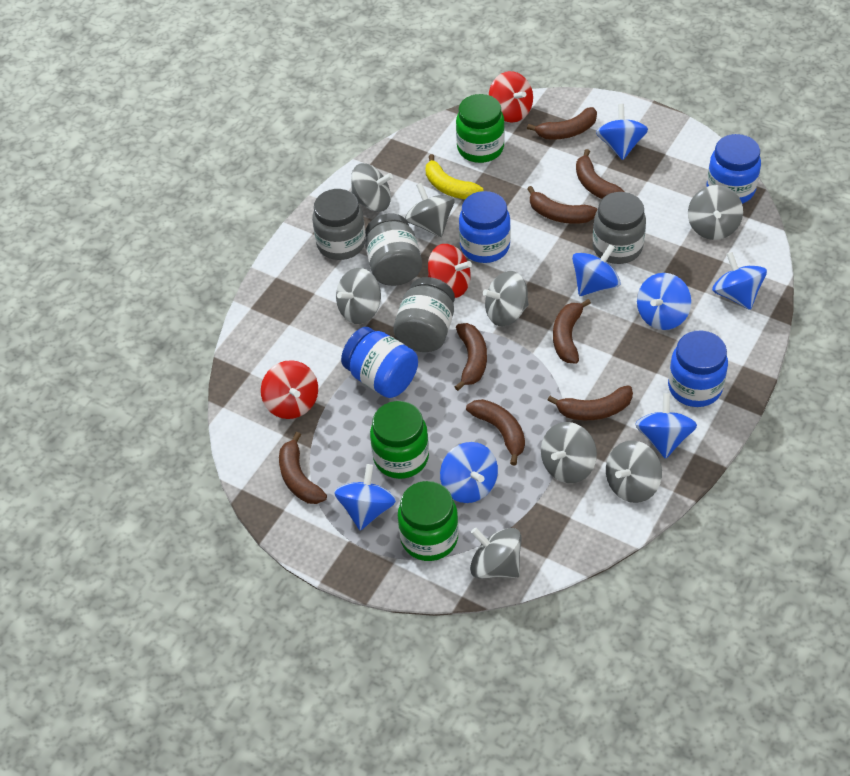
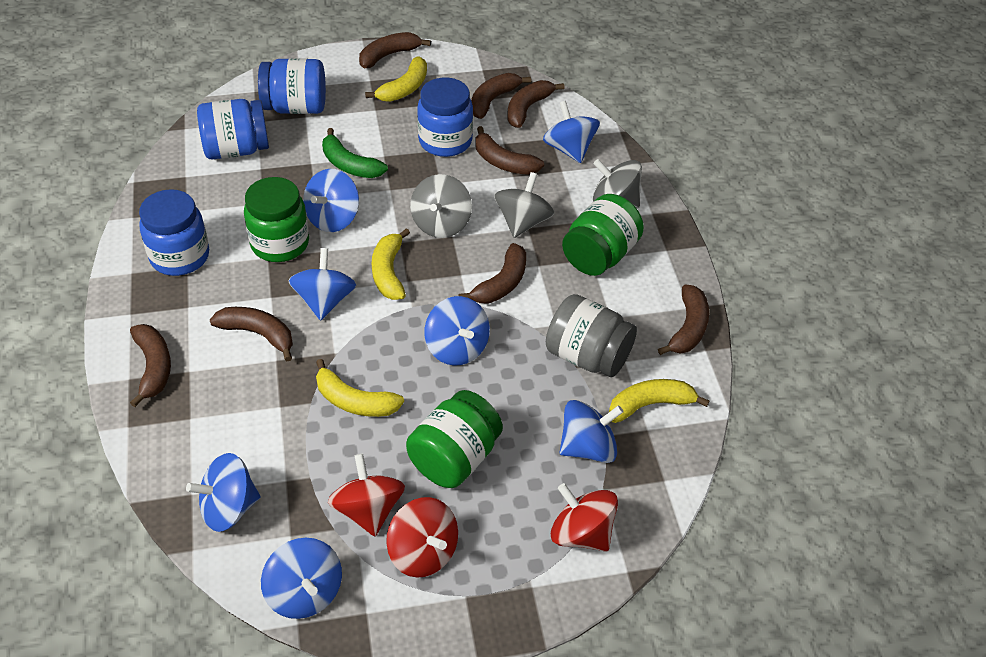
green banana: 0 -> 1
grey jar: 4 -> 1
grey spinning top: 8 -> 3
yellow banana: 1 -> 4

